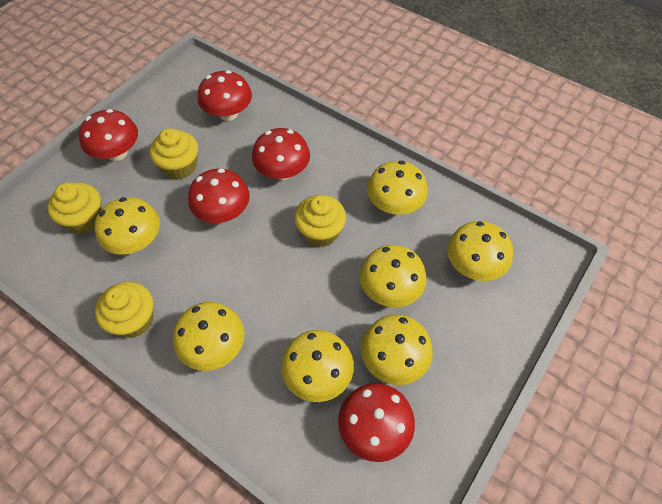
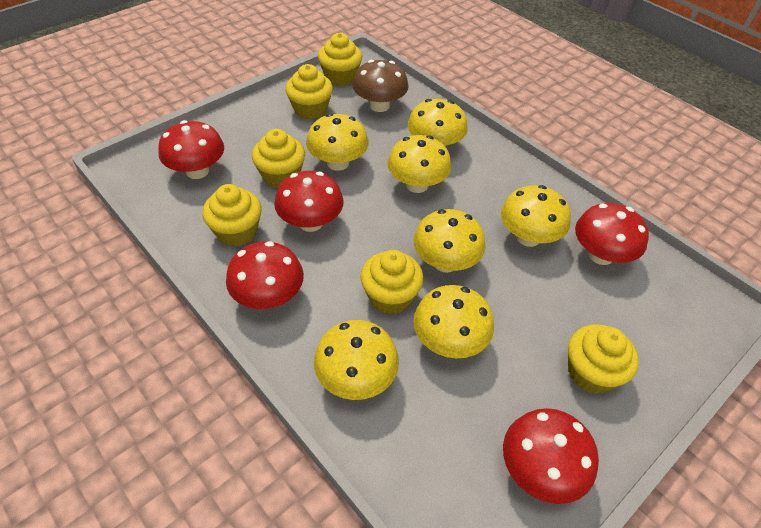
brown mushroom: 0 -> 1
yellow cupcake: 4 -> 6

